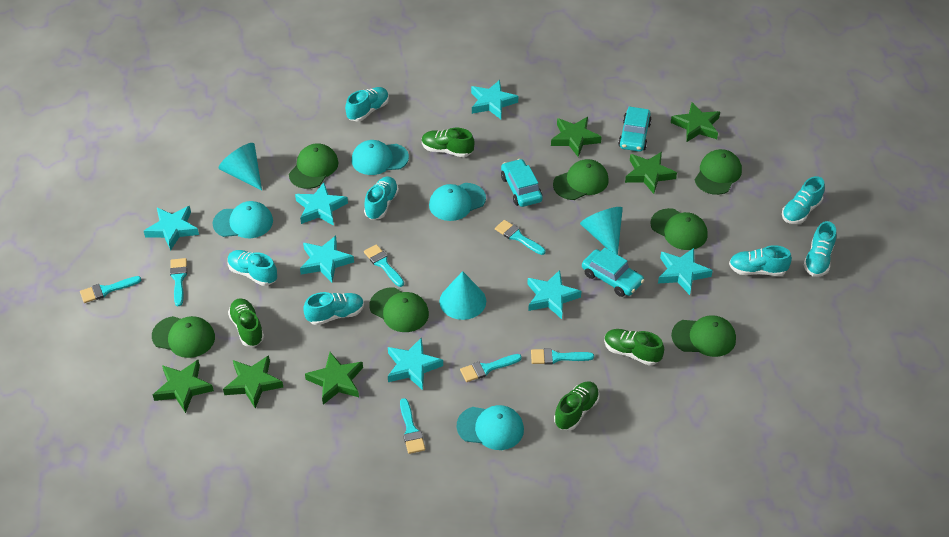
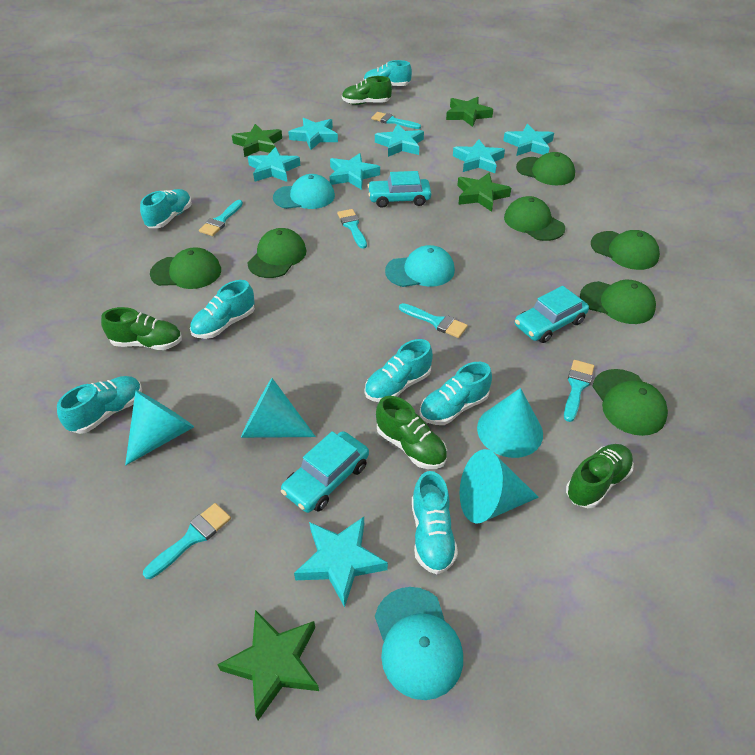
green star: 6 -> 4
turquoise brush: 7 -> 6
turquoise cap: 4 -> 3
turquoise cone: 3 -> 4

